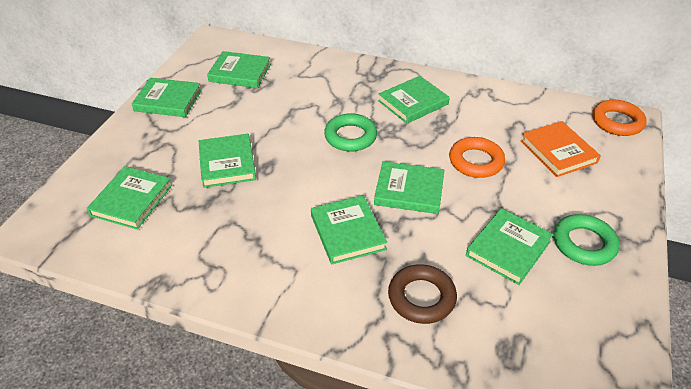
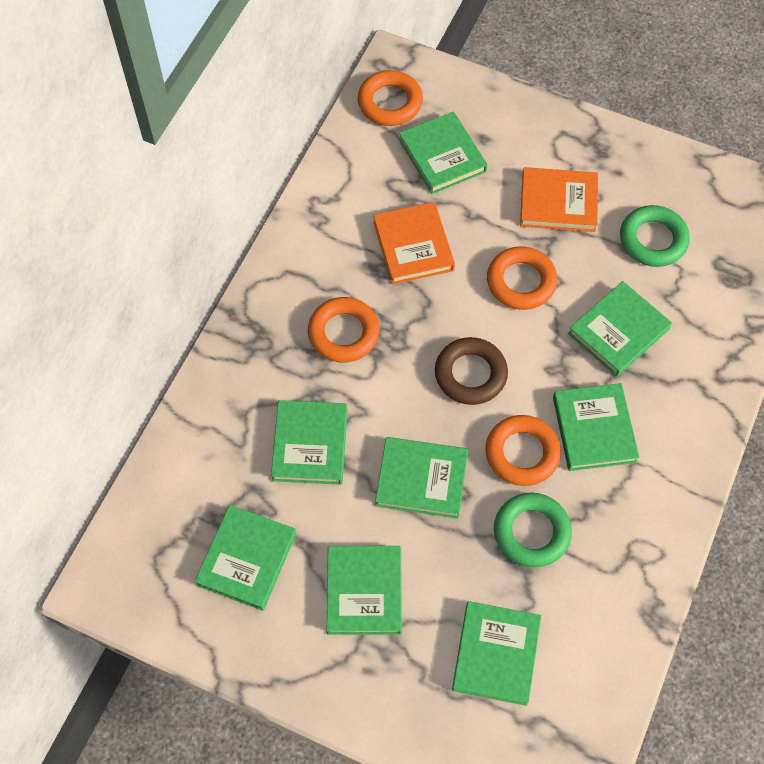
orange book: 1 -> 2
orange ring: 2 -> 4

